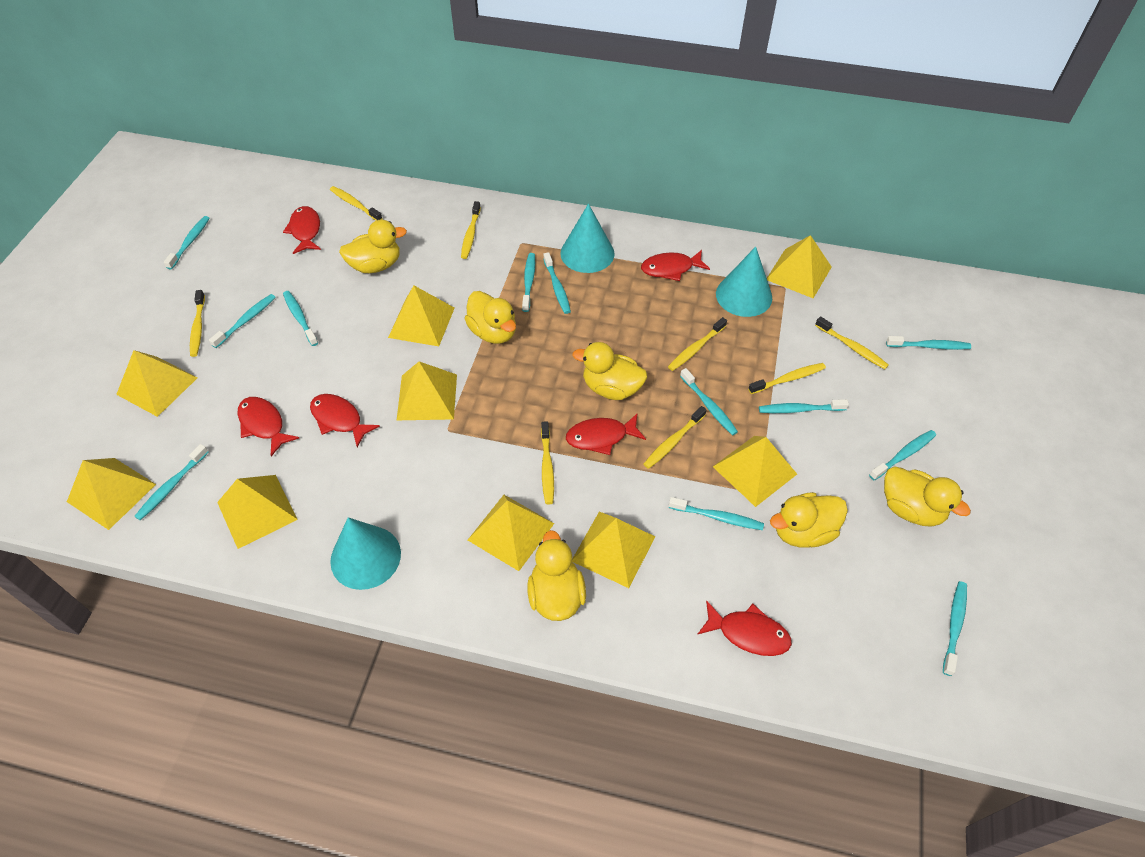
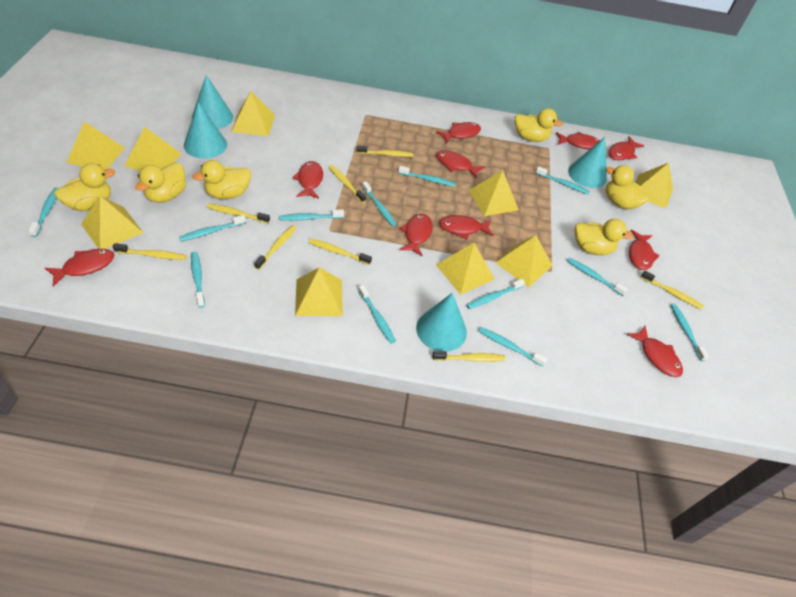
red fish: 6 -> 10
turquoise cone: 3 -> 4

